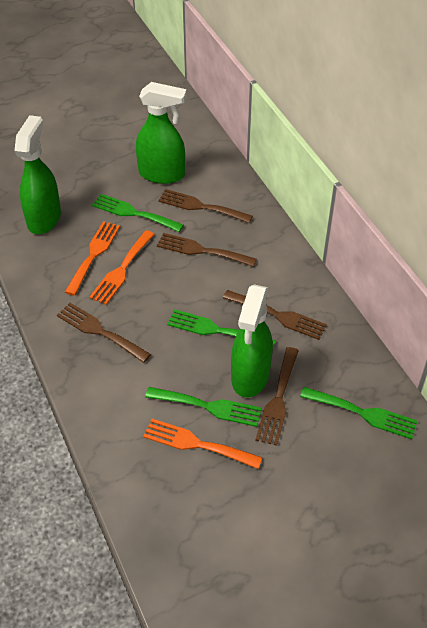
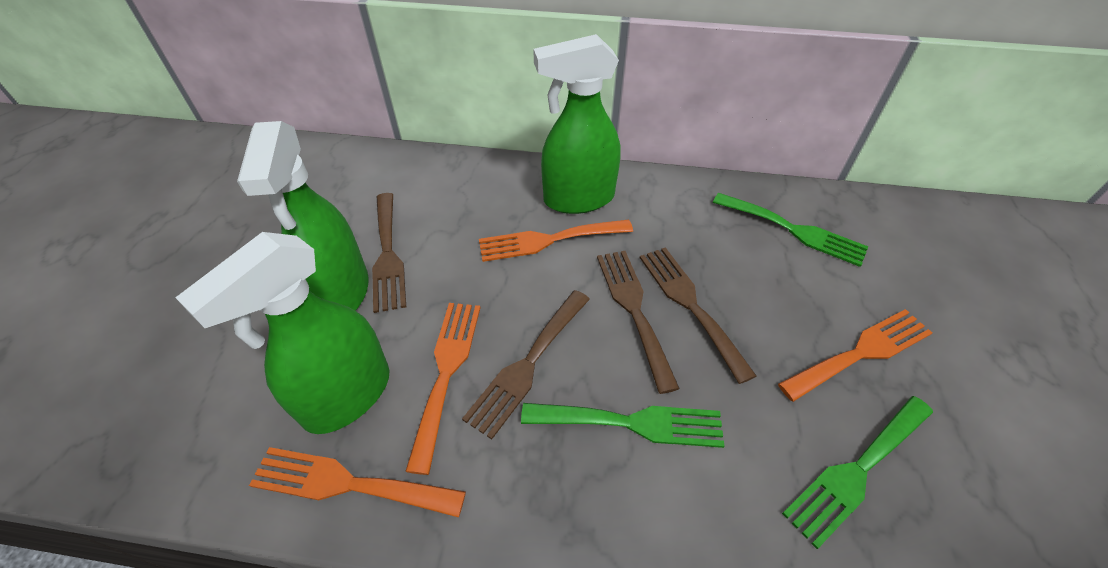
brown fork: 5 -> 4
green fork: 4 -> 3
orange fork: 3 -> 4

